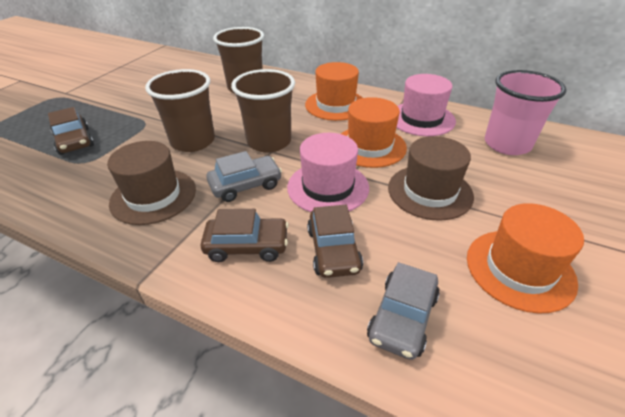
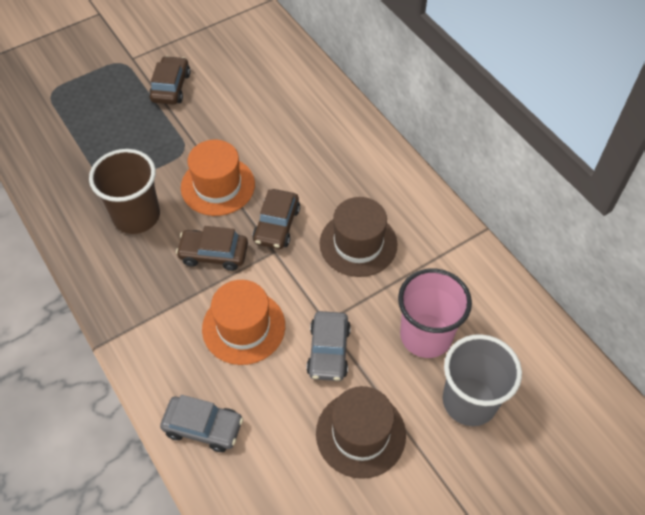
brown cup: 3 -> 1
grey cup: 0 -> 1
orange hat: 3 -> 2
pink hat: 2 -> 0

